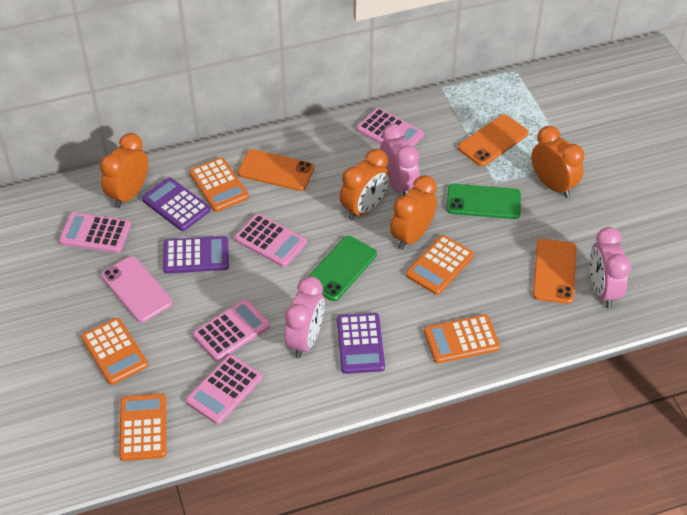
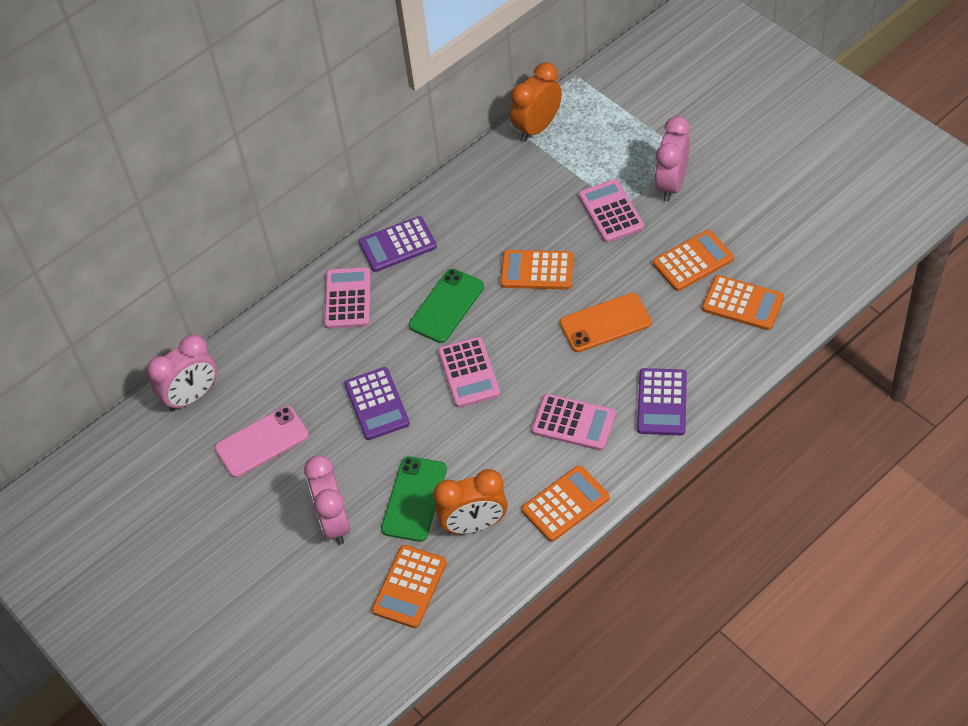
orange clock: 4 -> 2
orange phone: 3 -> 1
pink calculator: 5 -> 4

